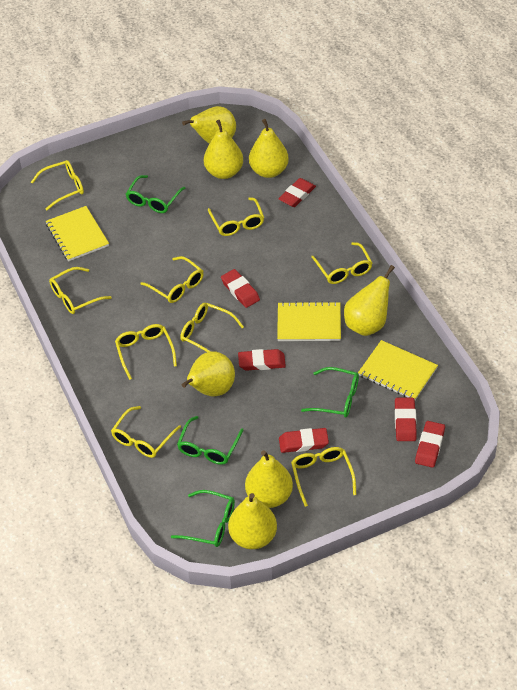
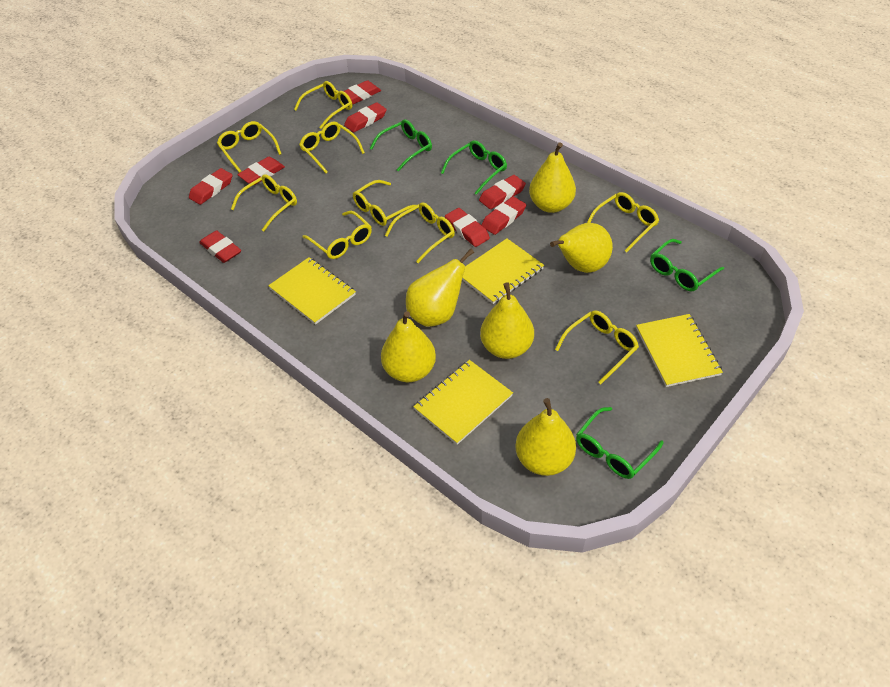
red eraser: 6 -> 8
yellow notebook: 3 -> 4
yellow pear: 7 -> 6

